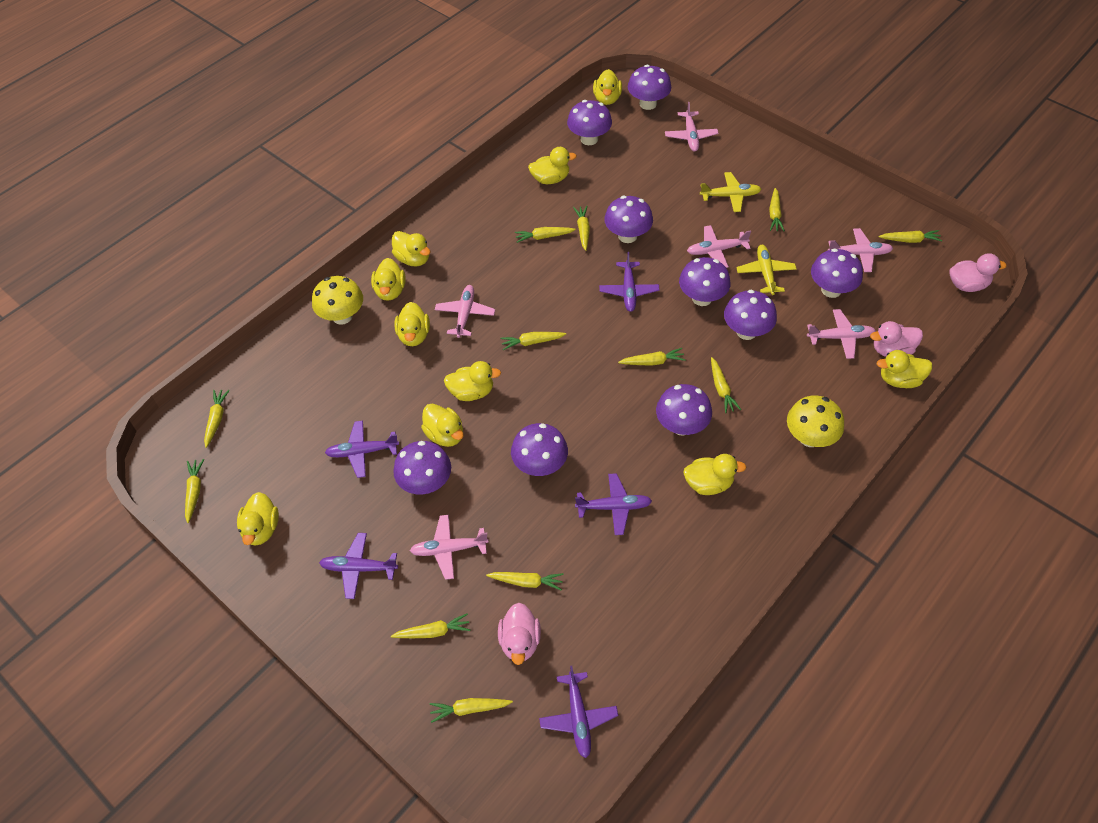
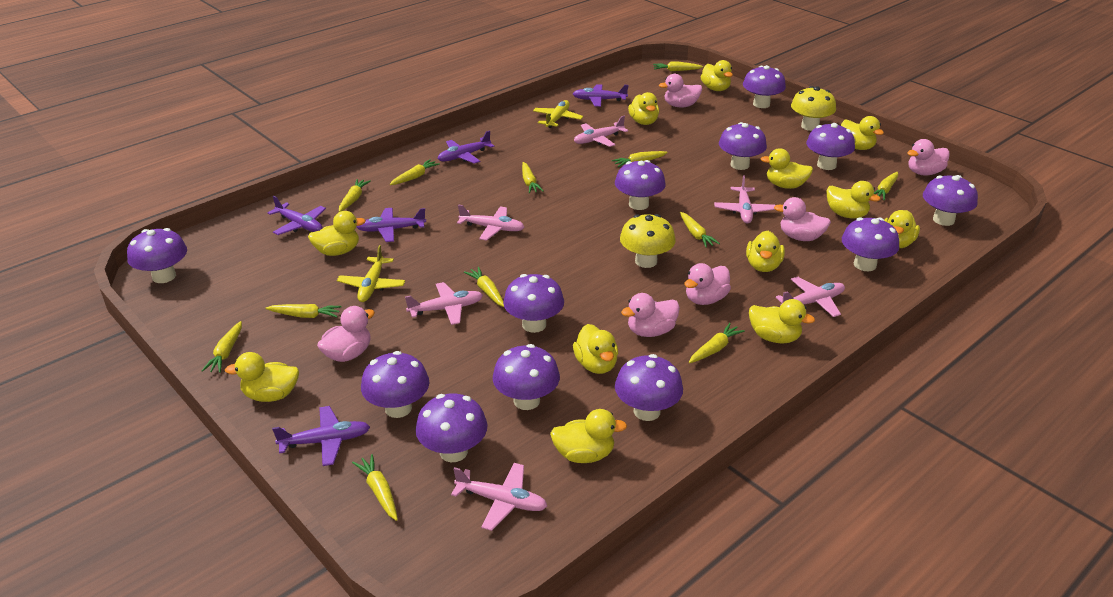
pink duck: 3 -> 6
purple mushroom: 9 -> 12
yellow duck: 10 -> 12

